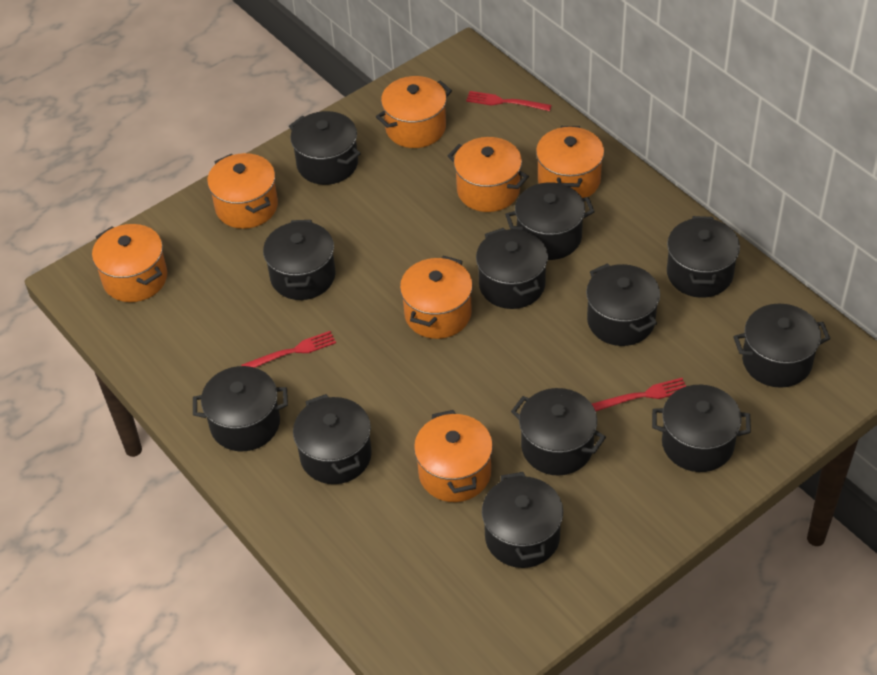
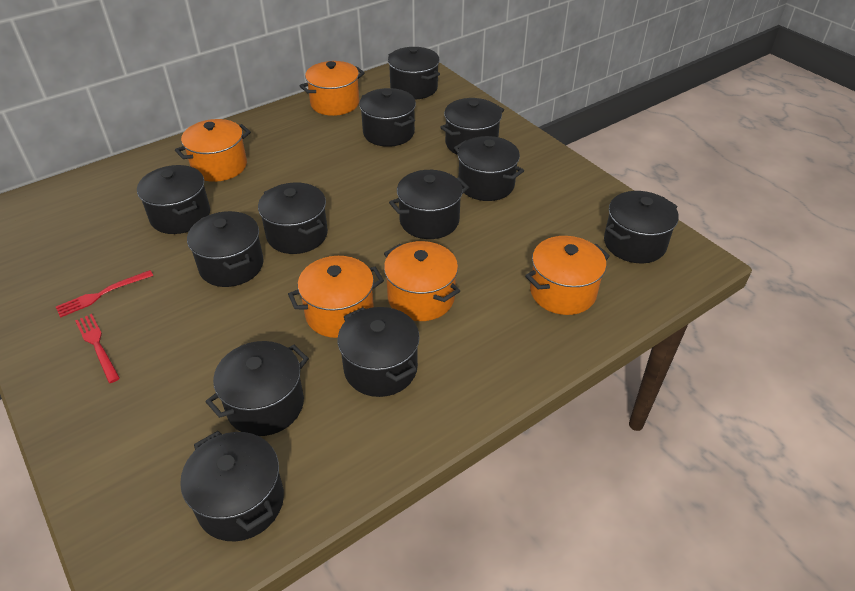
orange pot: 7 -> 5
red fork: 3 -> 2

